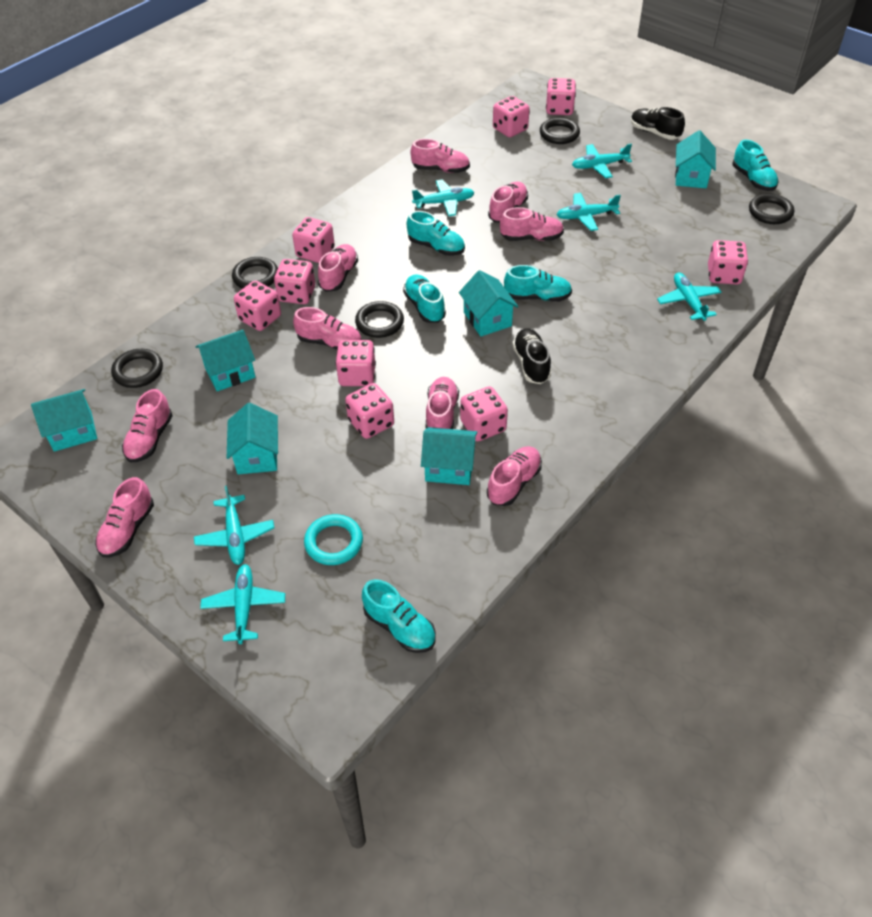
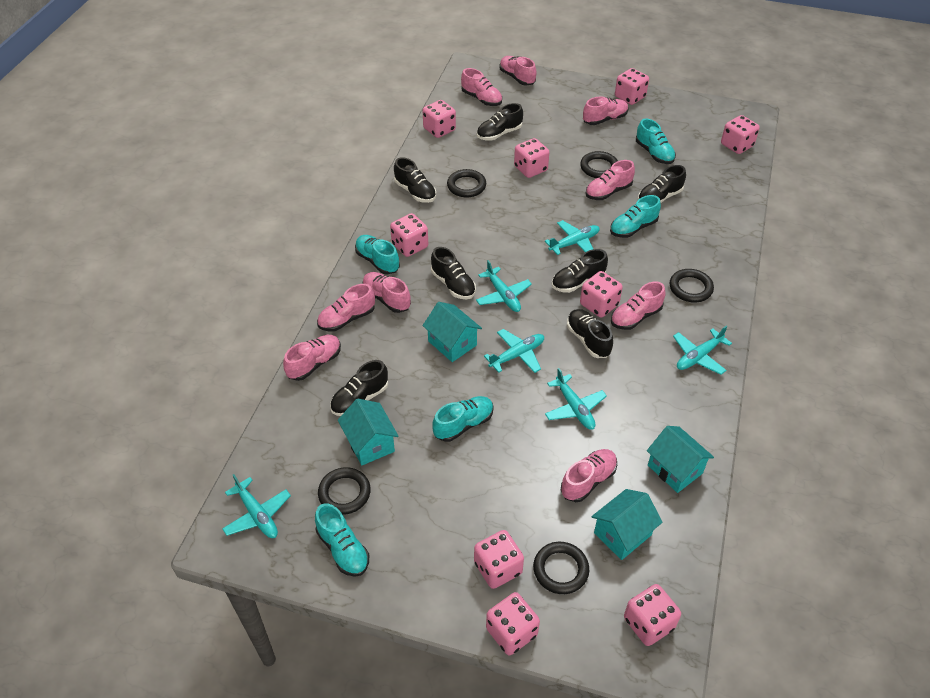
black shoe: 2 -> 7
turquoise house: 6 -> 4
turquoise ring: 1 -> 0

